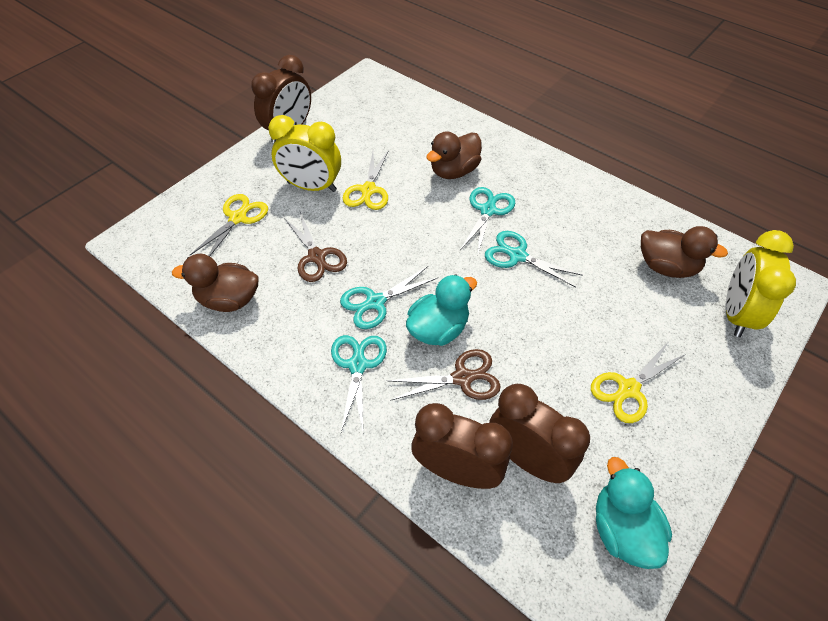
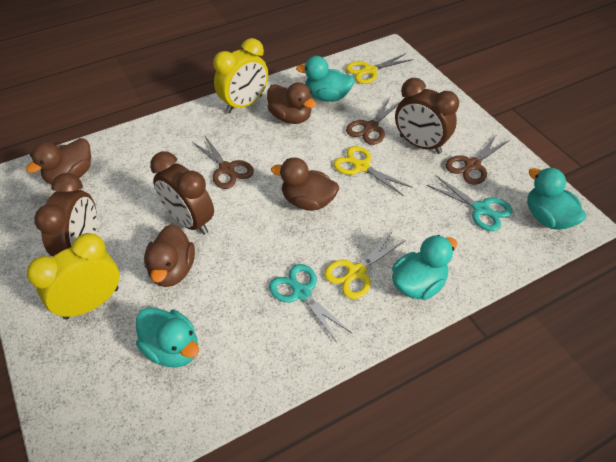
brown duck: 3 -> 4
brown scissors: 2 -> 3
turquoise duck: 2 -> 4
turquoise scissors: 4 -> 2

